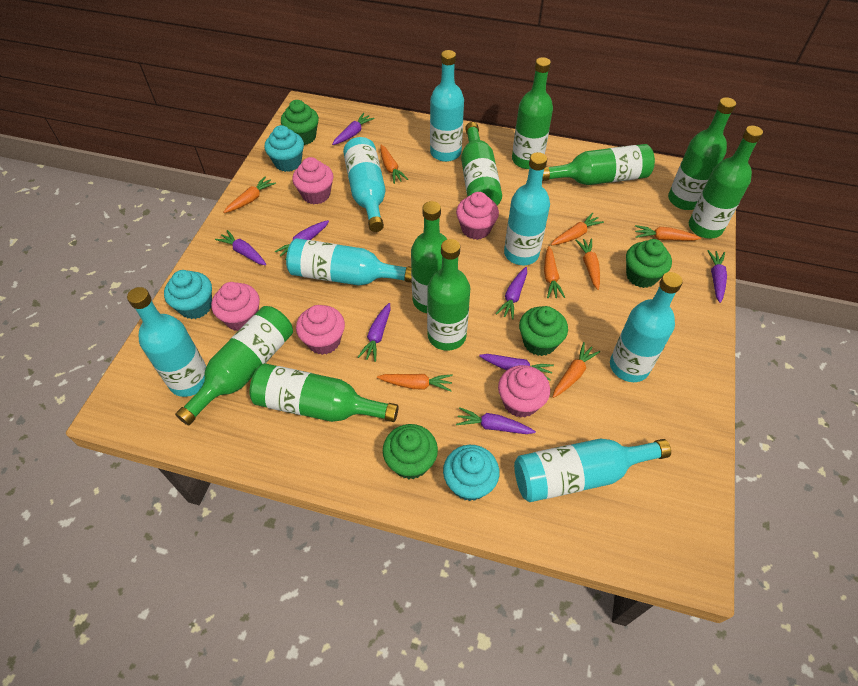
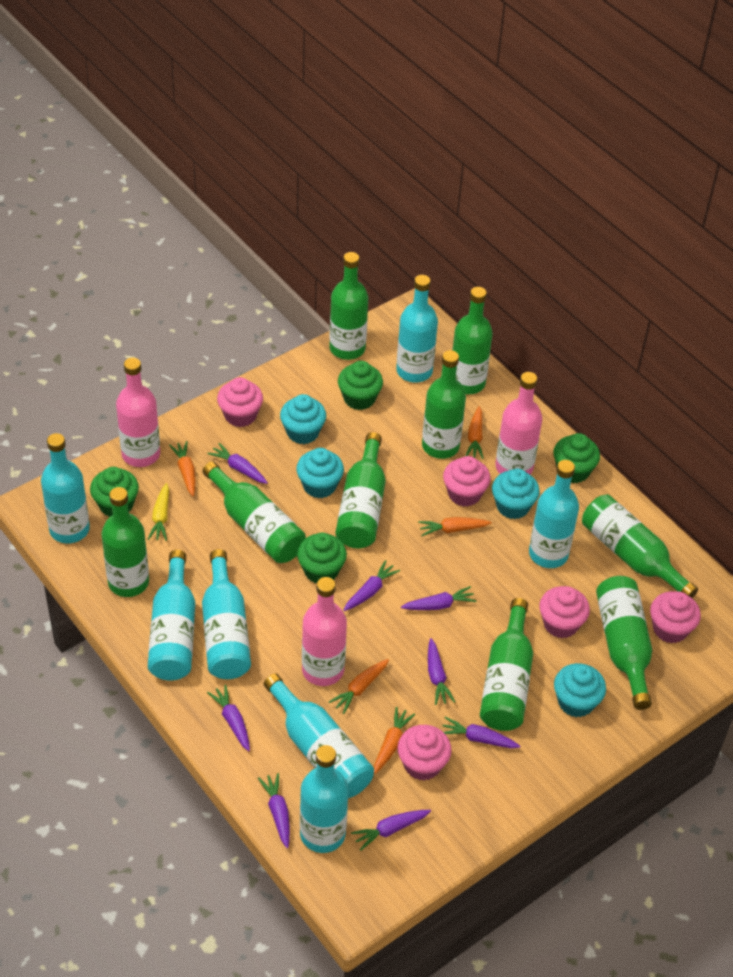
orange carrot: 8 -> 5
pink bottle: 0 -> 3
turquoise cupcake: 3 -> 4
yellow carrot: 0 -> 1

